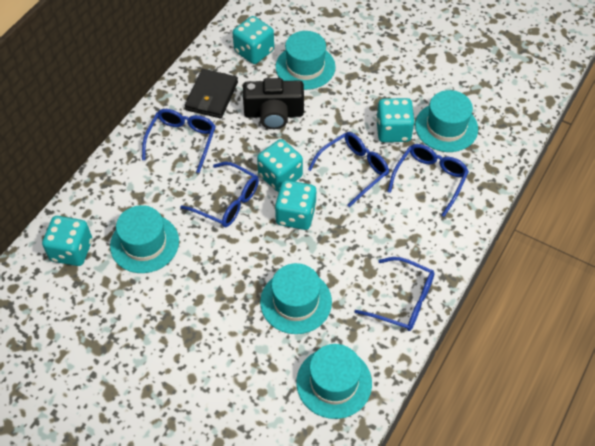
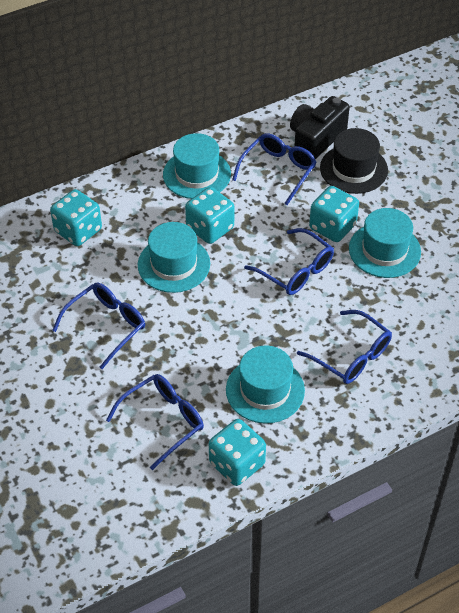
black hat: 0 -> 1
black wallet: 1 -> 0
turquoise dice: 5 -> 4
turquoise hat: 5 -> 4

